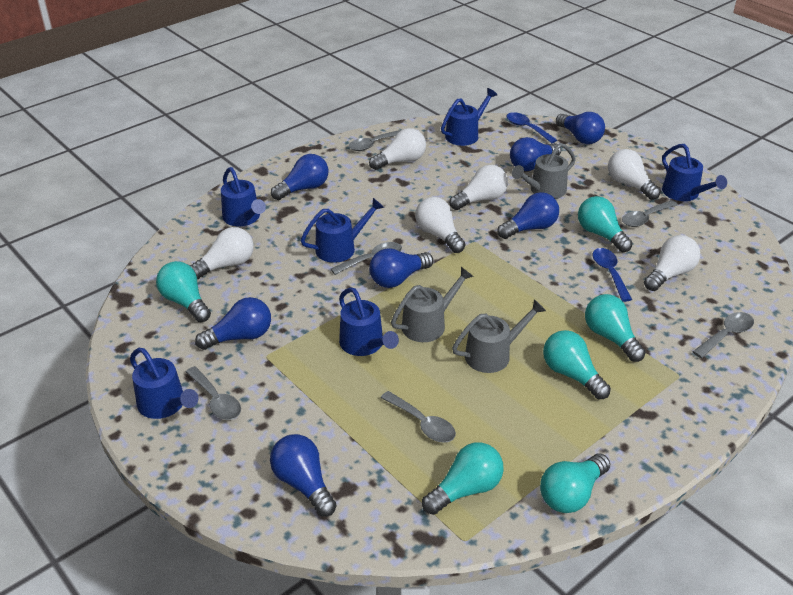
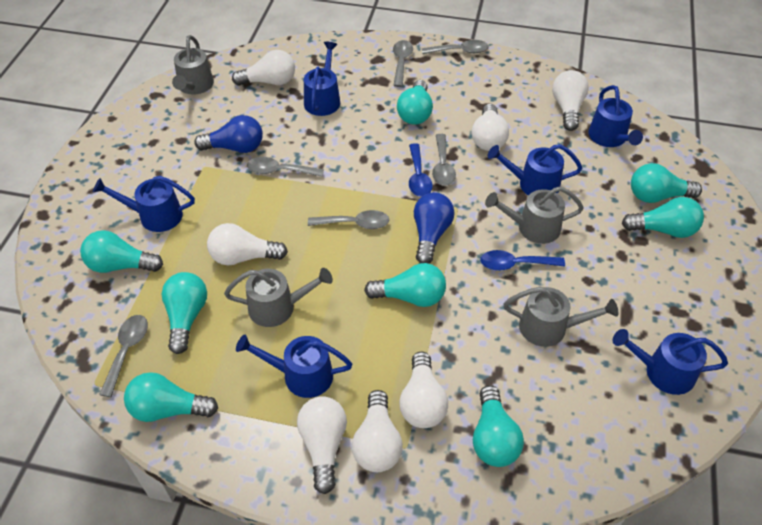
blue light bulb: 7 -> 2
grey watering can: 3 -> 4
turquoise light bulb: 6 -> 8
white light bulb: 6 -> 7

